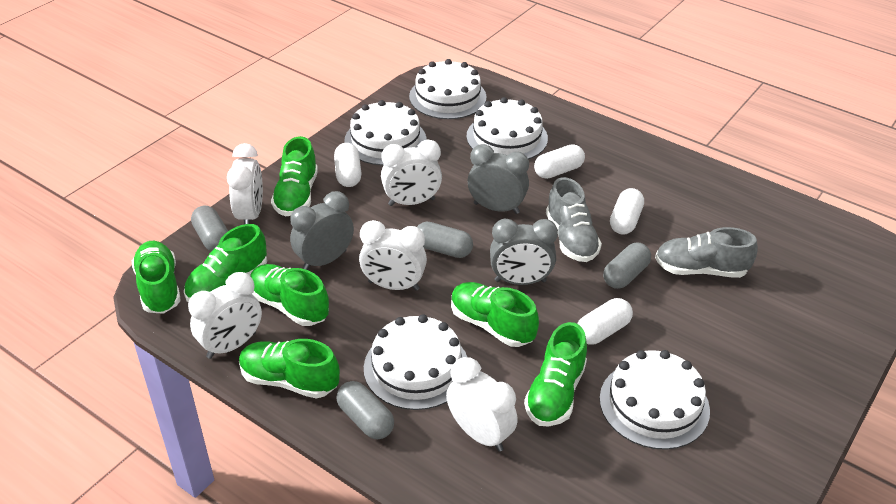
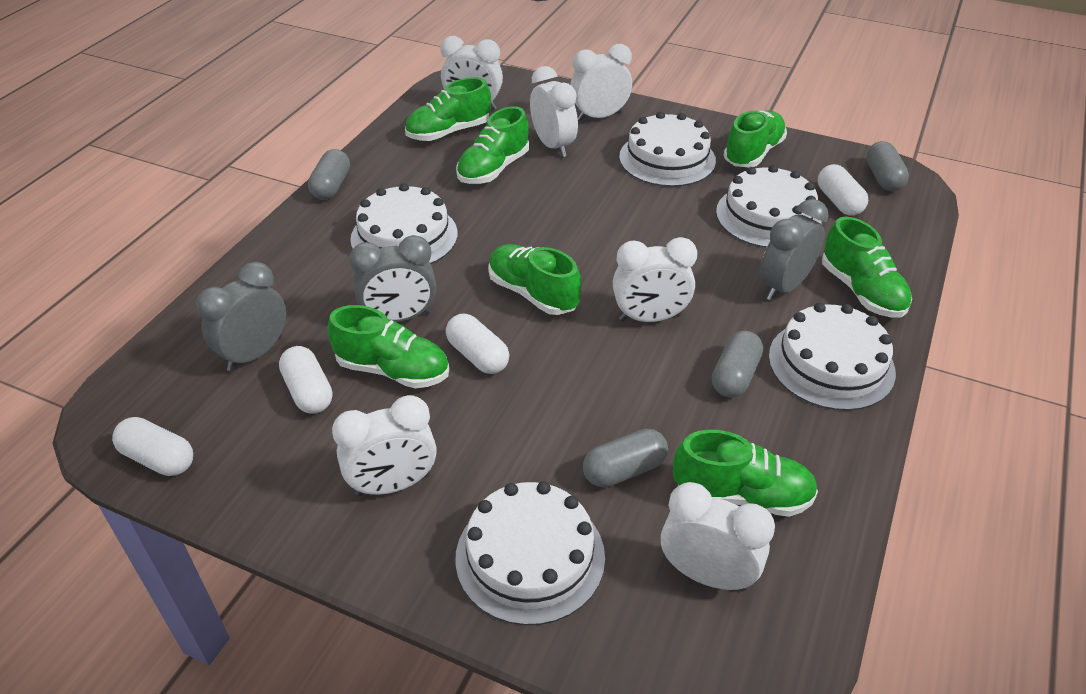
grey shoe: 2 -> 0
white clock: 5 -> 6

